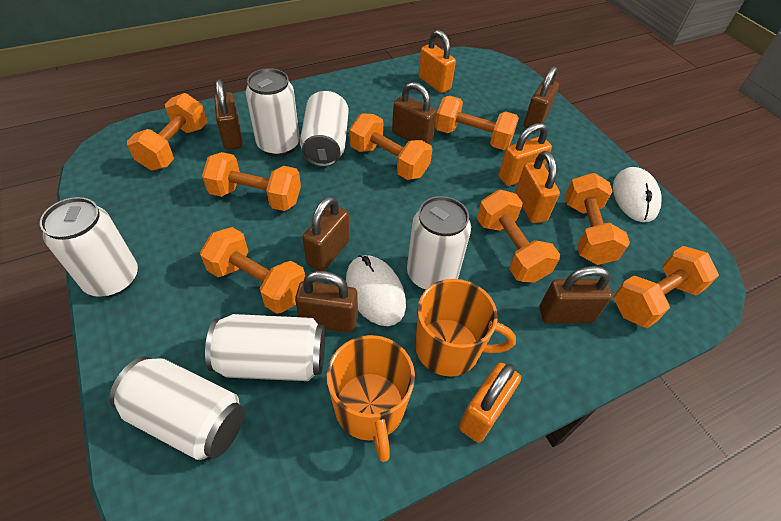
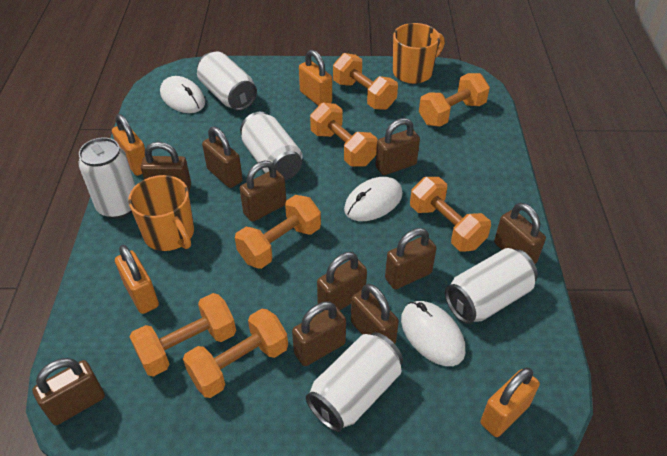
brown padlock: 6 -> 10
orange dumbbell: 8 -> 7
white can: 6 -> 5
white mouse: 2 -> 3

